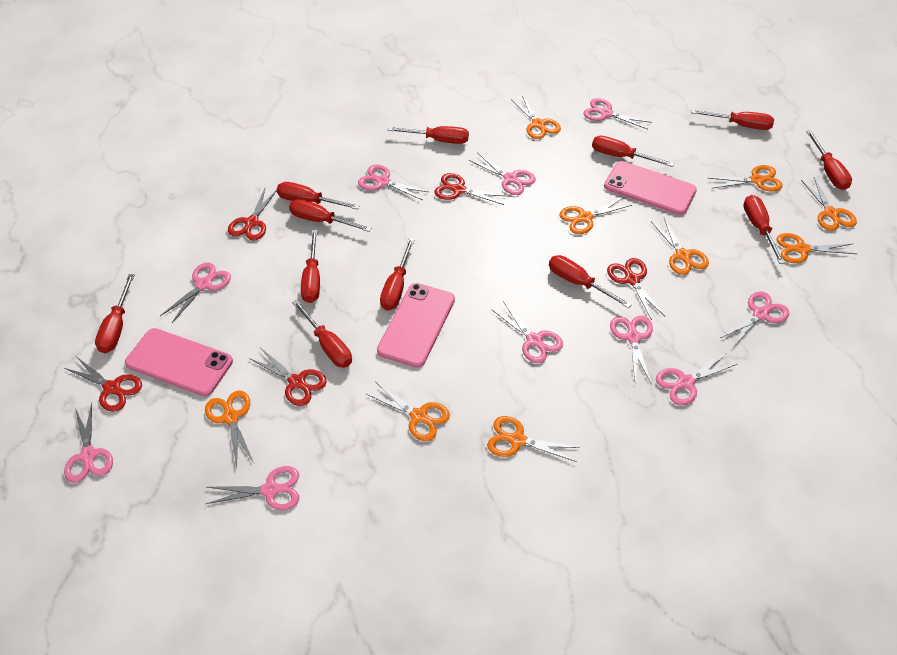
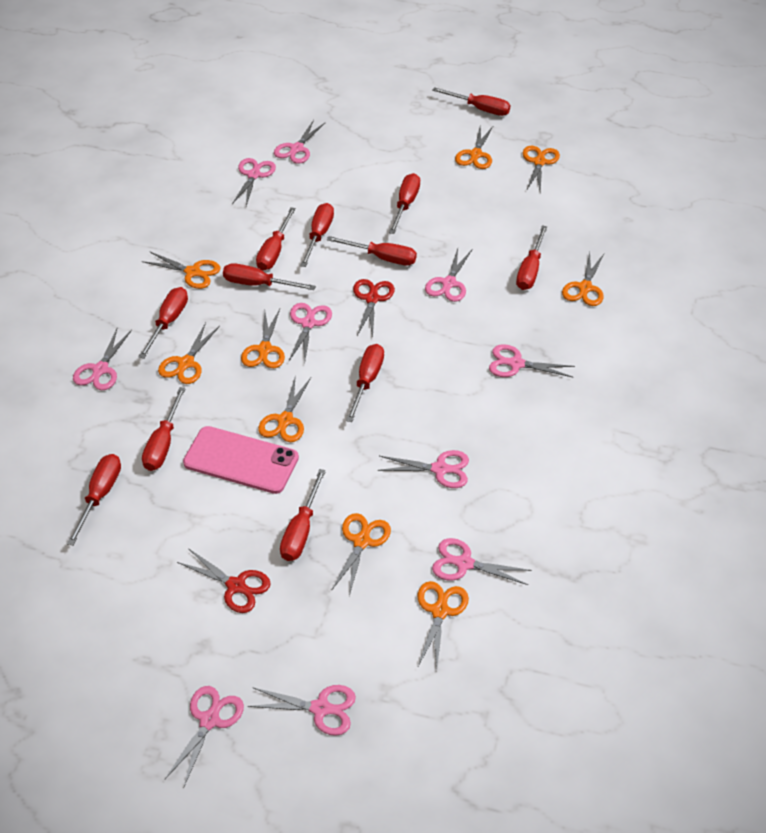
pink phone: 3 -> 1
red scissors: 5 -> 2

